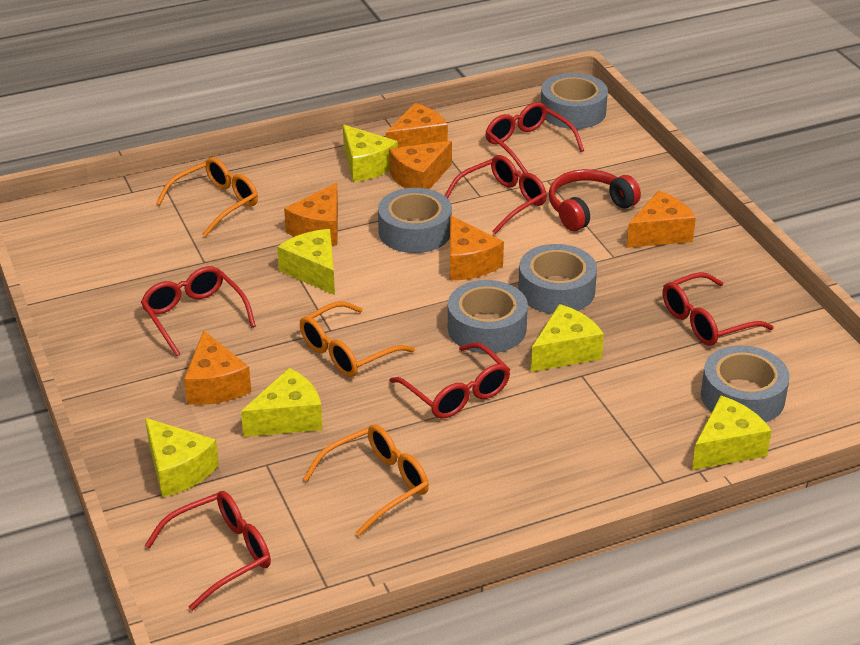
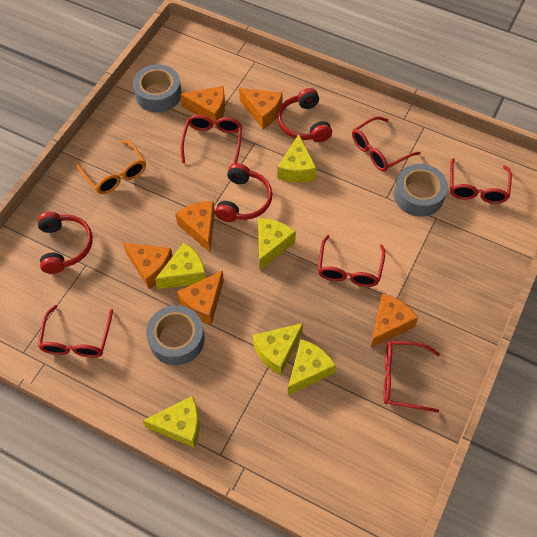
grey tape: 5 -> 3
orange glasses: 3 -> 1
red headphones: 1 -> 3

